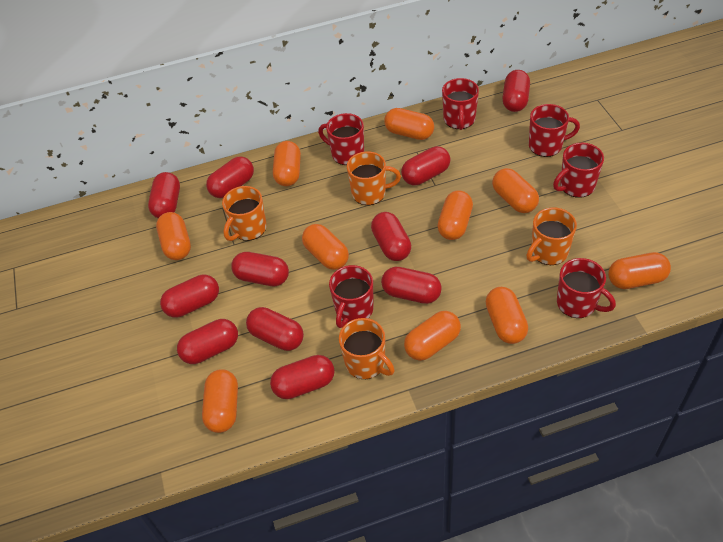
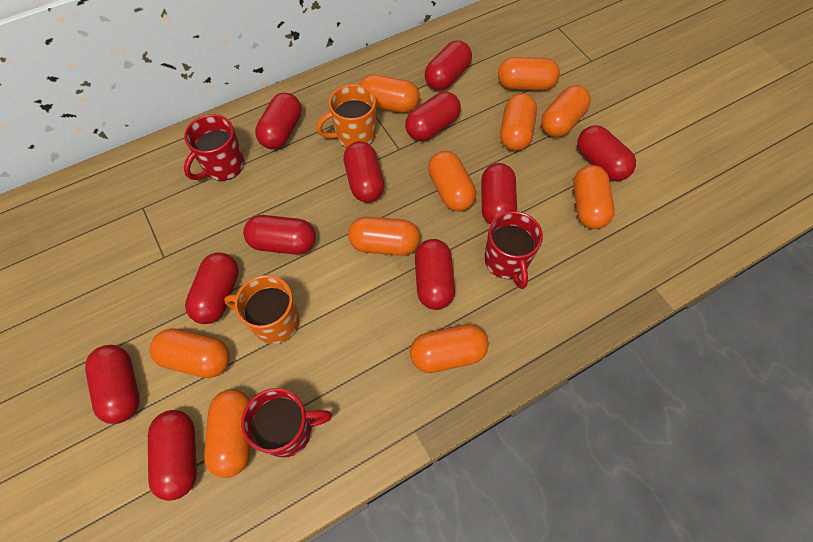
orange mug: 4 -> 2
red mug: 6 -> 3

